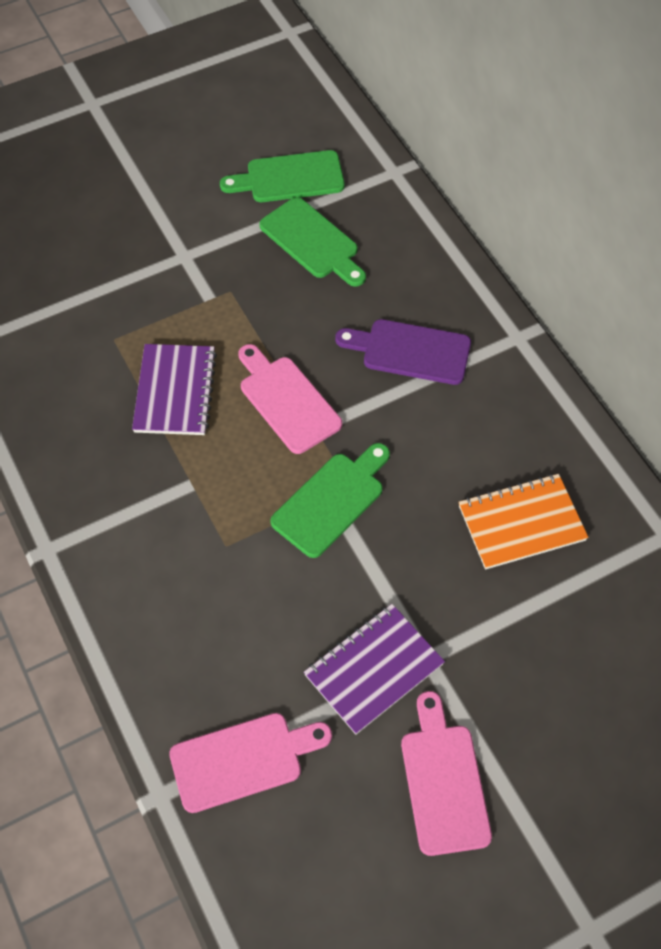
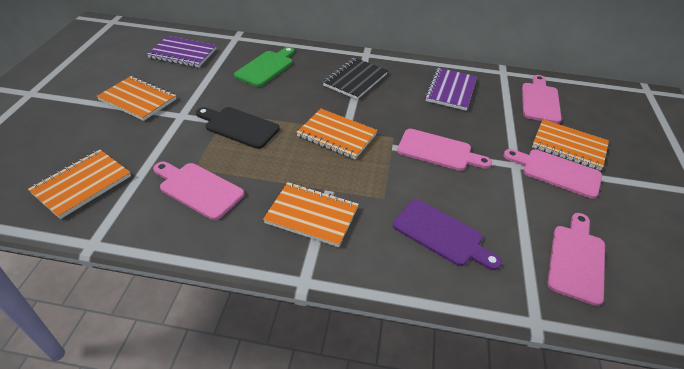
black cutting board: 0 -> 1
black notebook: 0 -> 1
green cutting board: 3 -> 1
orange notebook: 1 -> 5
pink cutting board: 3 -> 5

